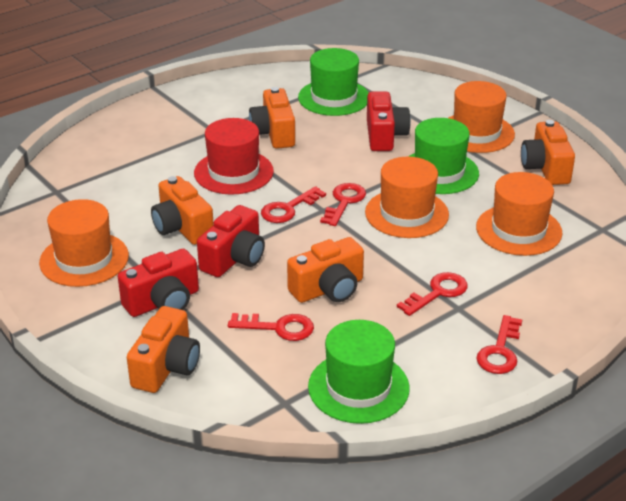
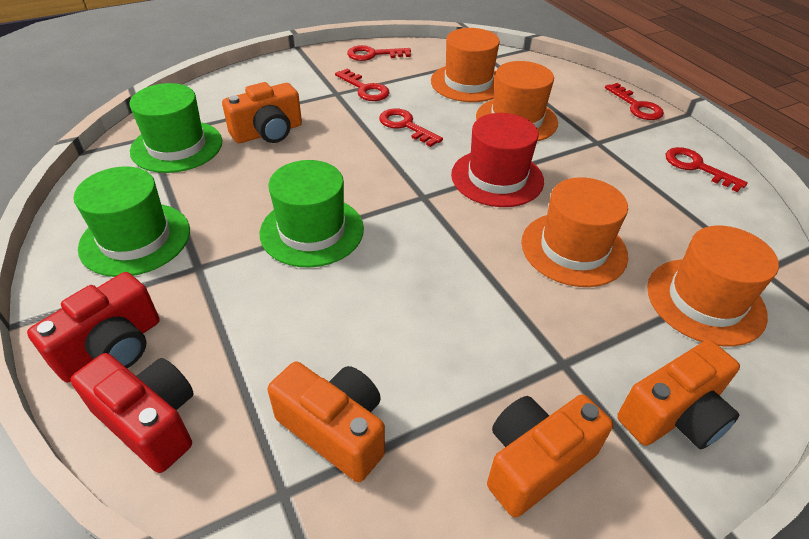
orange camera: 5 -> 4
red camera: 3 -> 2

